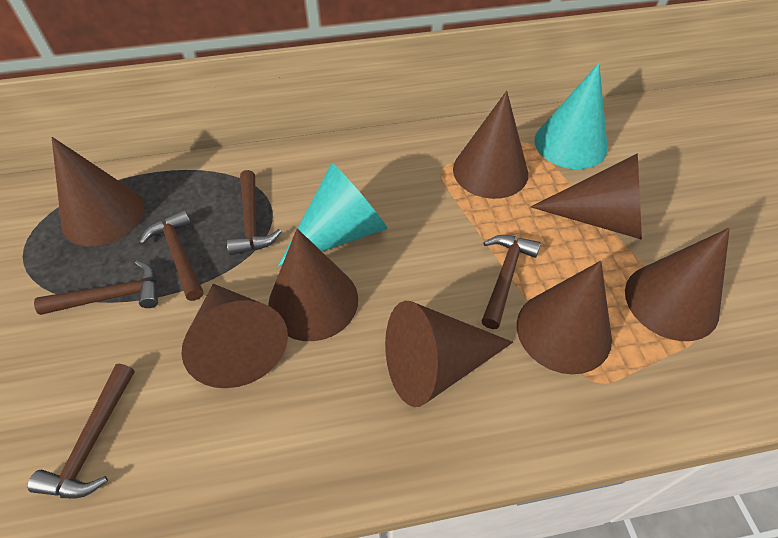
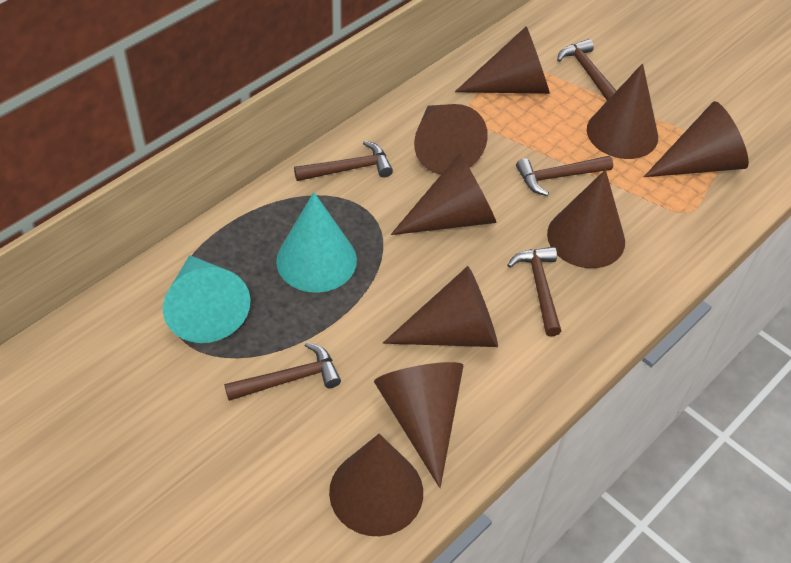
brown cone: 8 -> 9

